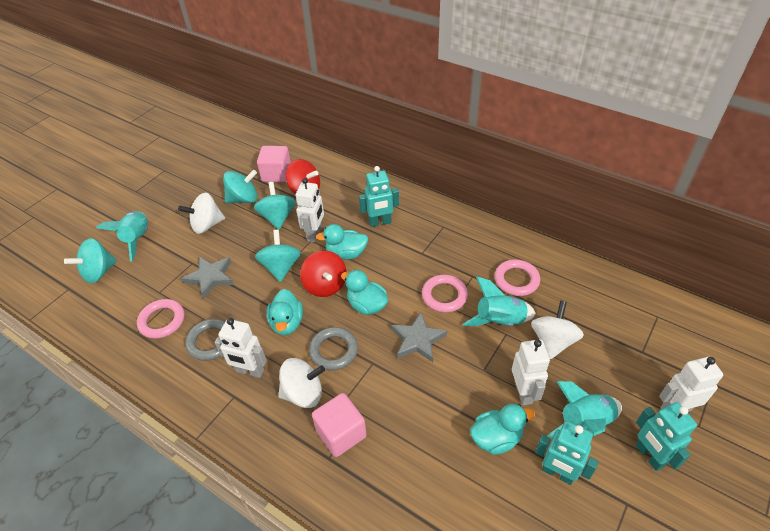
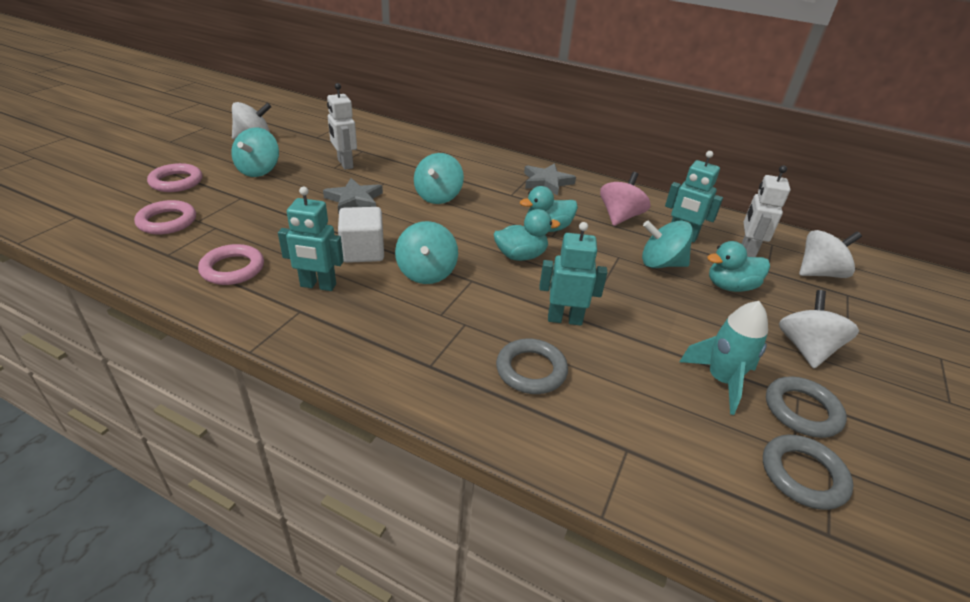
grey ring: 2 -> 3
pink cube: 2 -> 0
pink spinning top: 0 -> 1
red spinning top: 2 -> 0
turquoise duck: 4 -> 3
turquoise rocket: 3 -> 1
white cube: 0 -> 1
white robot: 4 -> 2

